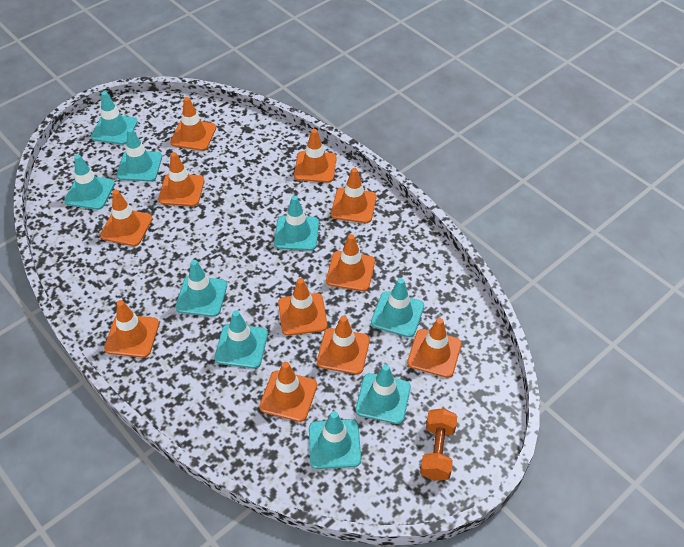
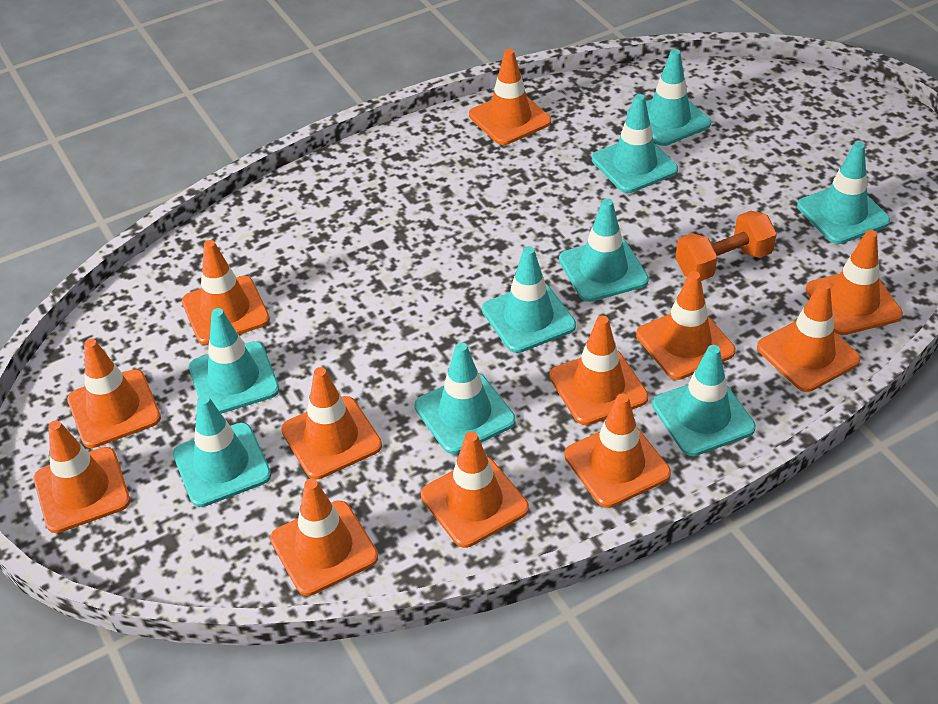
orange traffic cone: 11 -> 12

